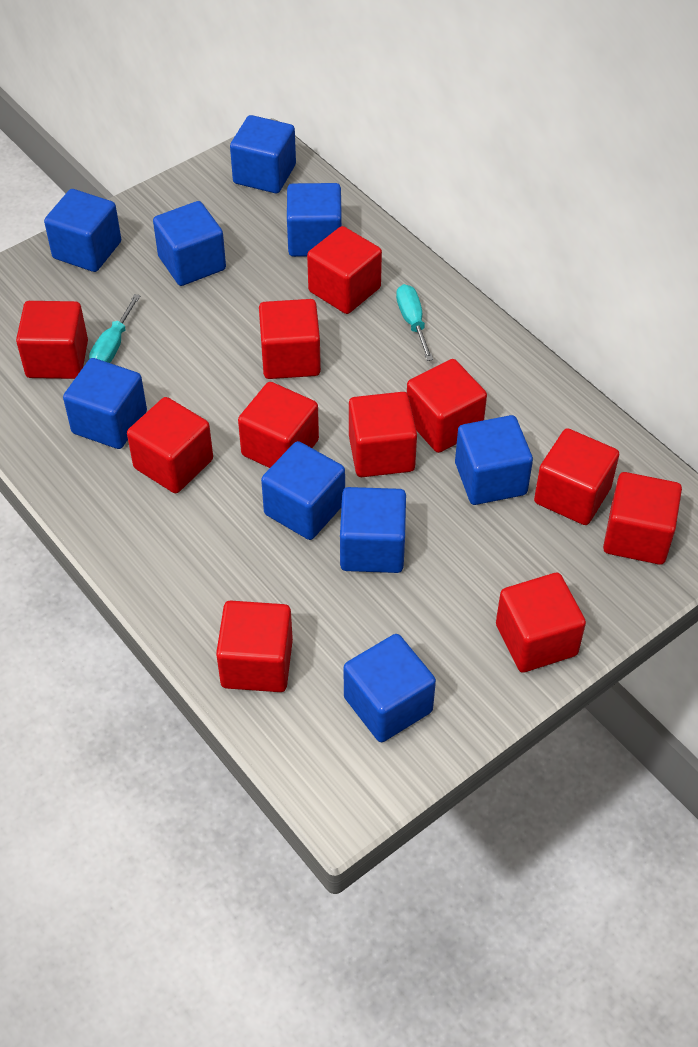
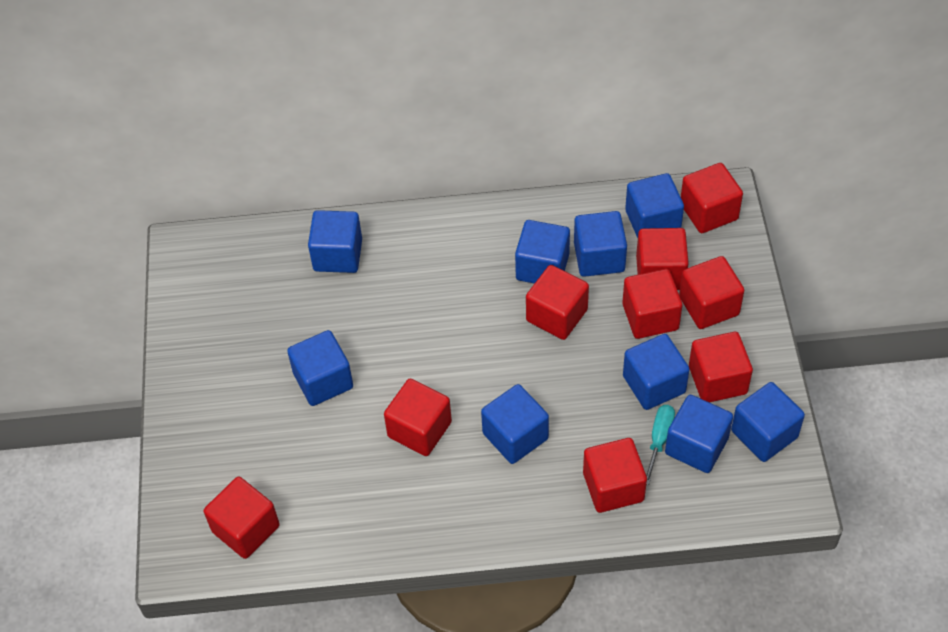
red cube: 11 -> 9
turquoise screwdriver: 2 -> 1

